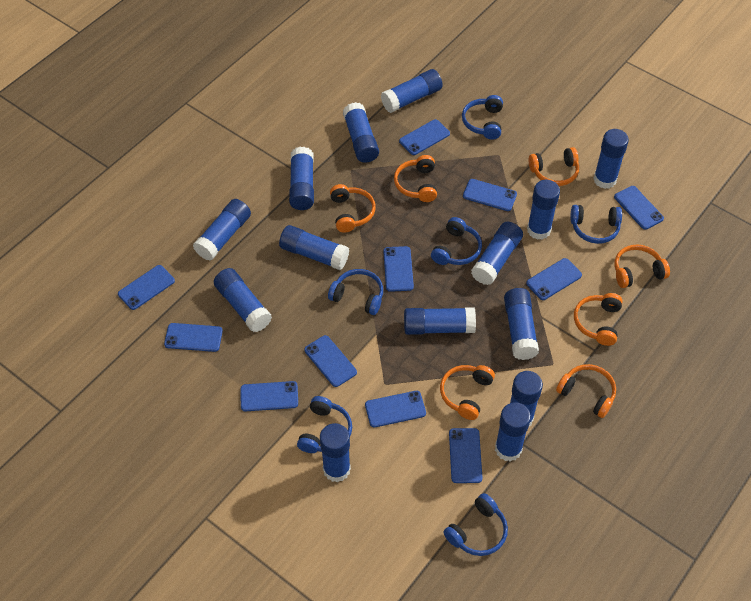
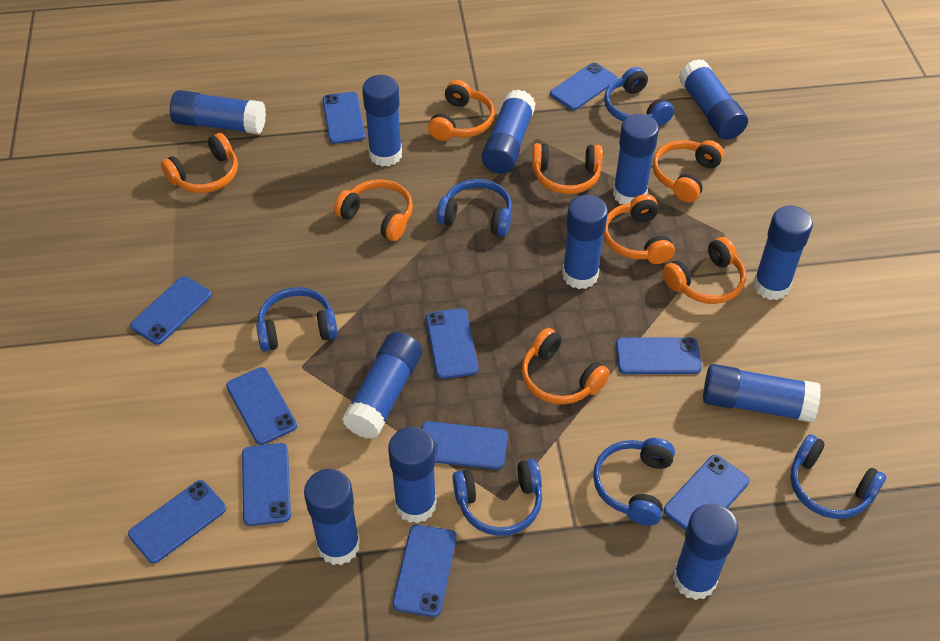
blue glue stick: 14 -> 12
orange headphones: 7 -> 8

